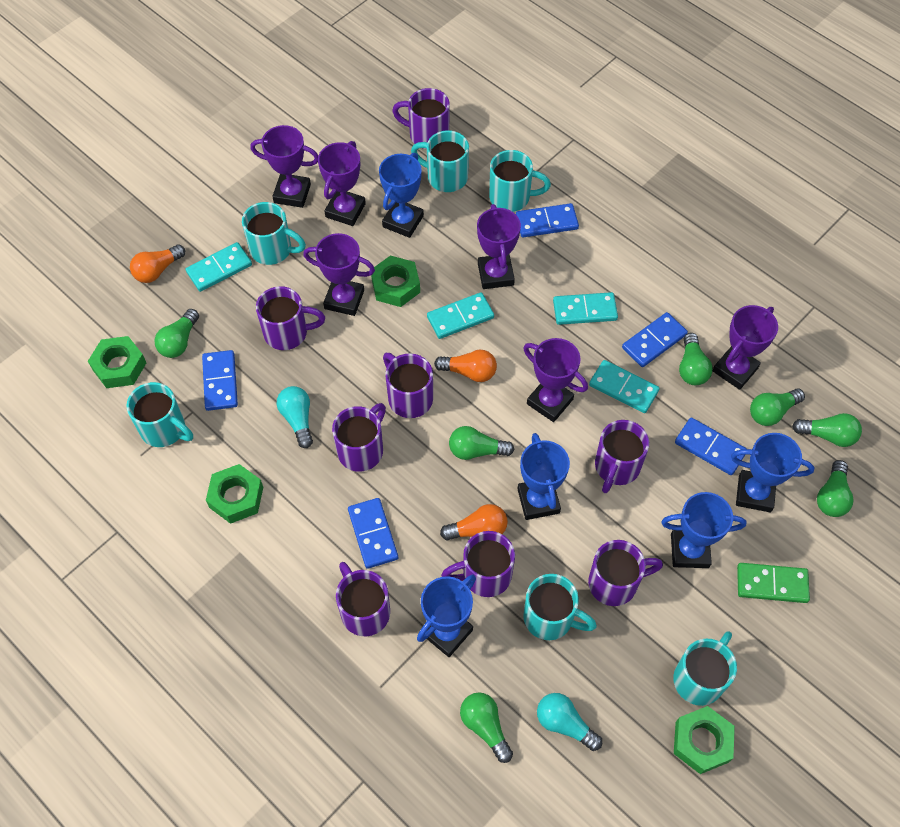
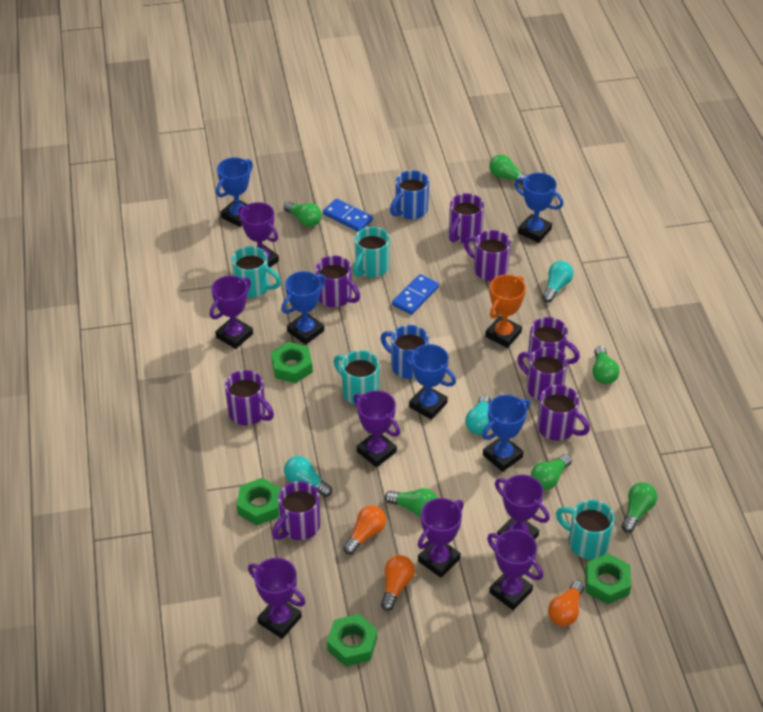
blue domino: 5 -> 2
blue mug: 0 -> 2
green domino: 1 -> 0
green light bulb: 7 -> 6
orange trophy: 0 -> 1
purple trophy: 6 -> 7
turquoise domino: 4 -> 0
turquoise light bulb: 2 -> 3
turquoise mug: 6 -> 4

